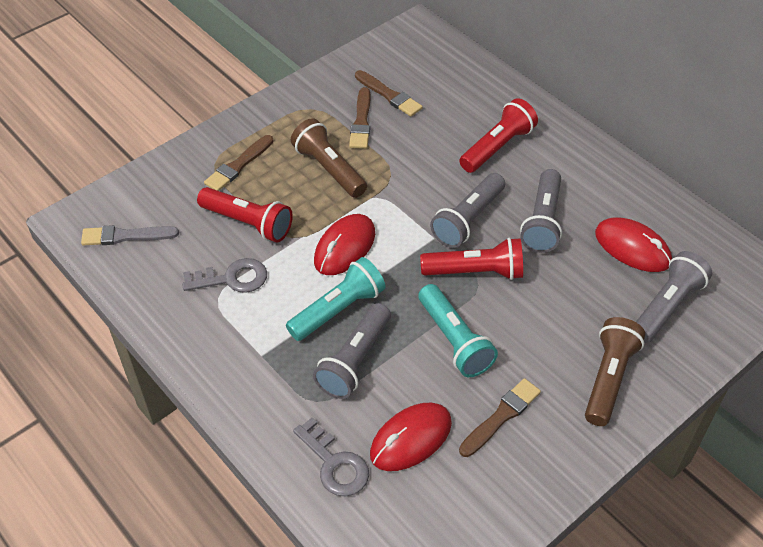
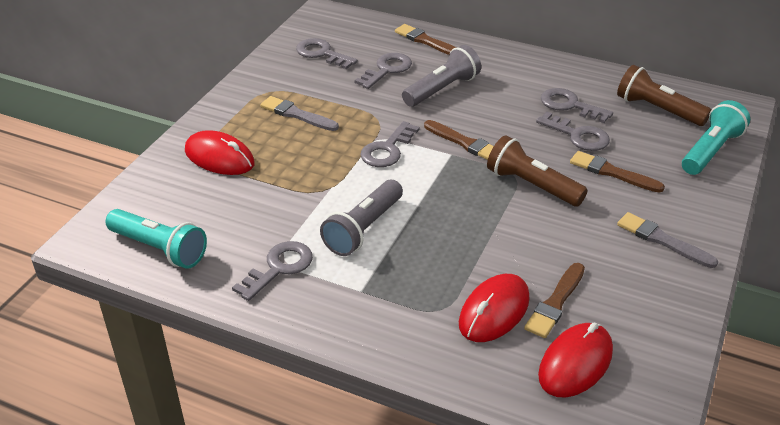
grey brush: 1 -> 2
grey flashlight: 4 -> 2
grey key: 2 -> 6
red flashlight: 3 -> 0

